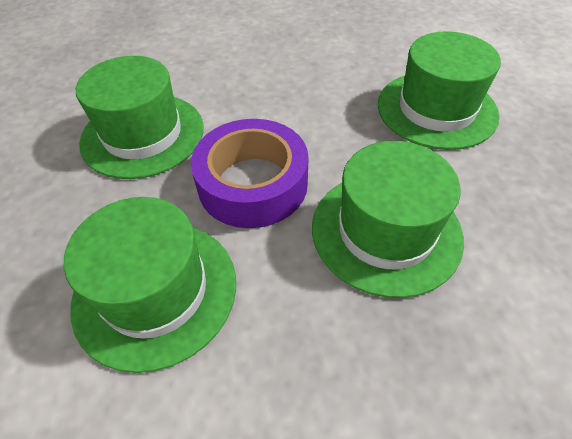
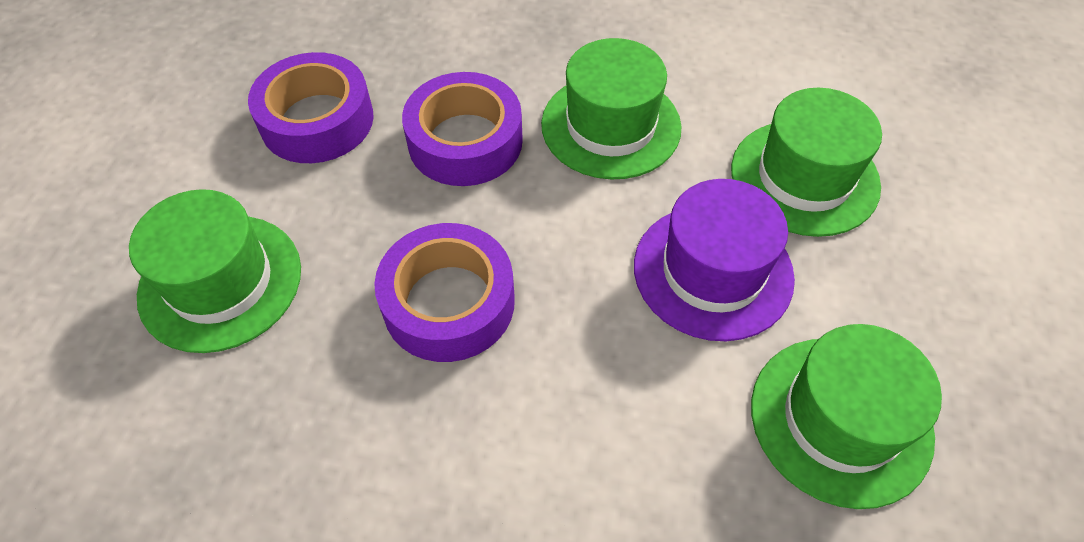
purple hat: 0 -> 1
purple tape: 1 -> 3

